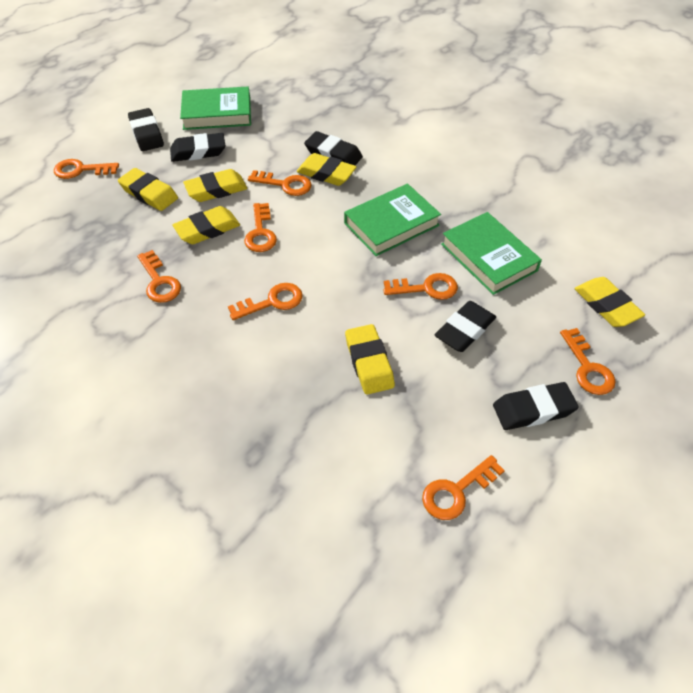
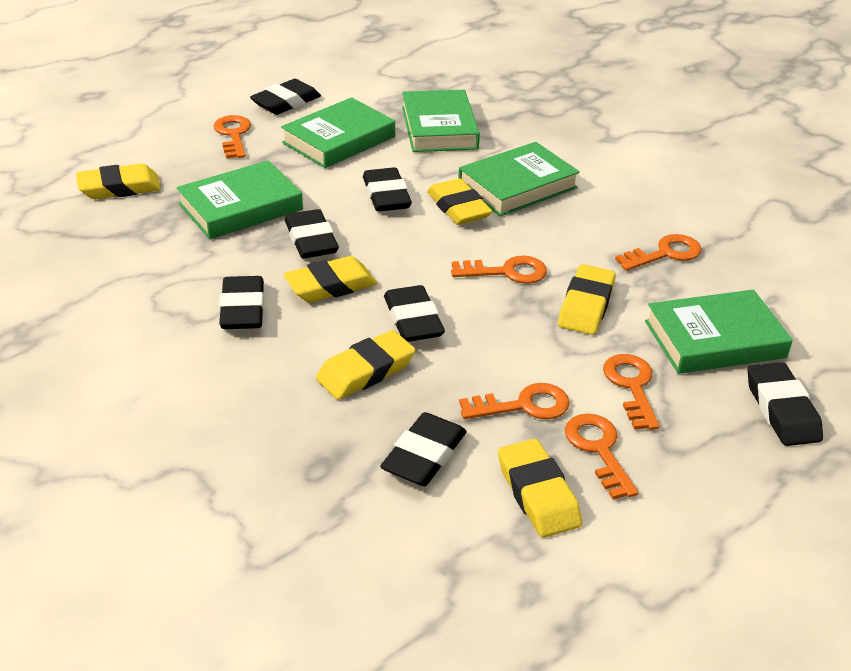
black eraser: 5 -> 7
green book: 3 -> 5
orange key: 8 -> 6

